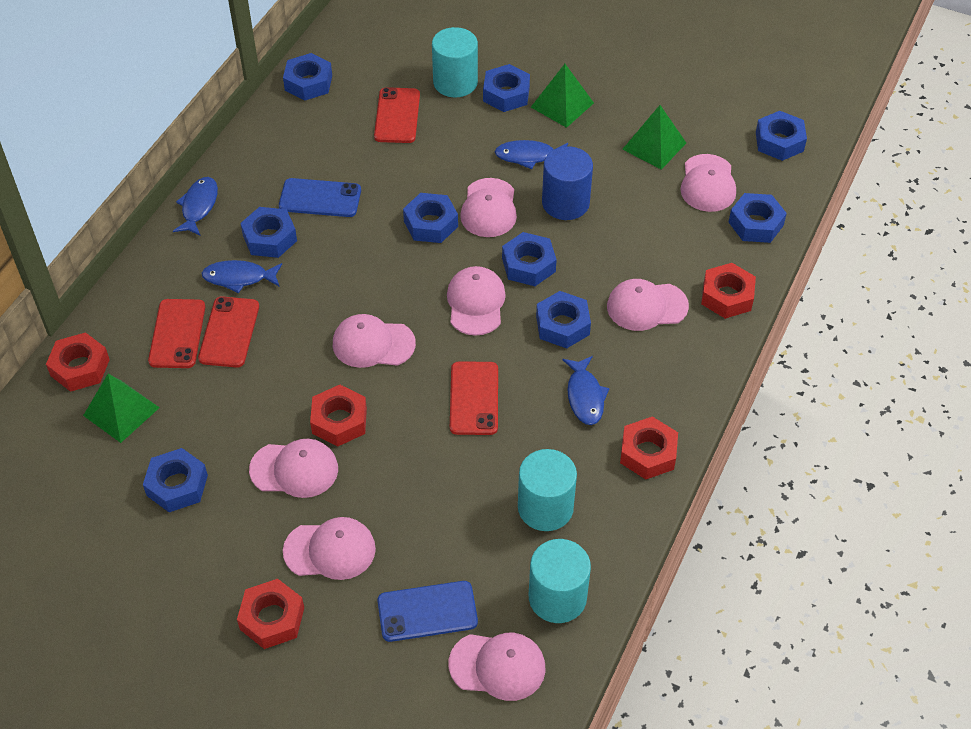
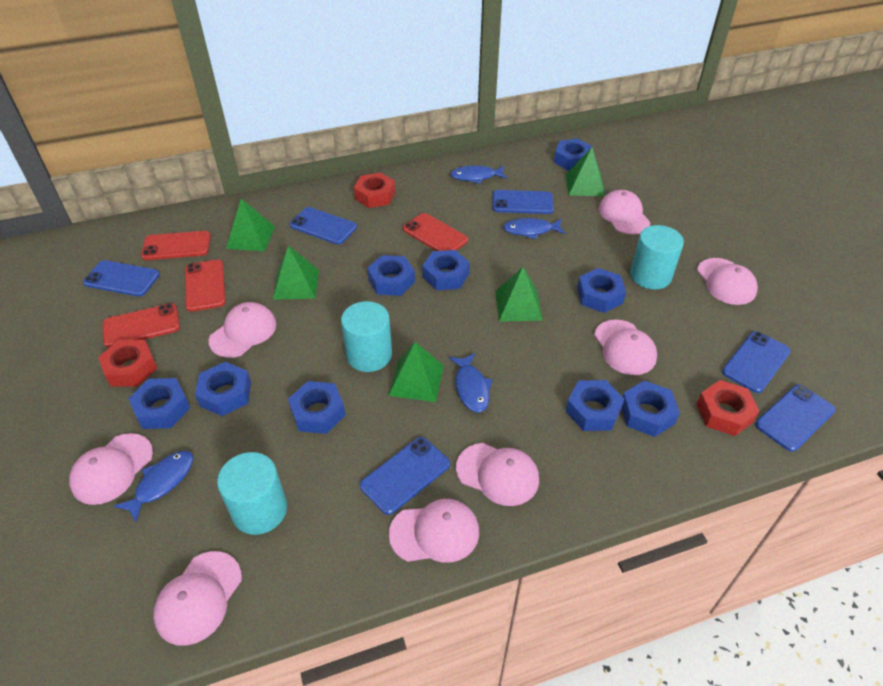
blue cylinder: 1 -> 0
blue phone: 2 -> 6
green pyramid: 3 -> 5
red nut: 5 -> 3

